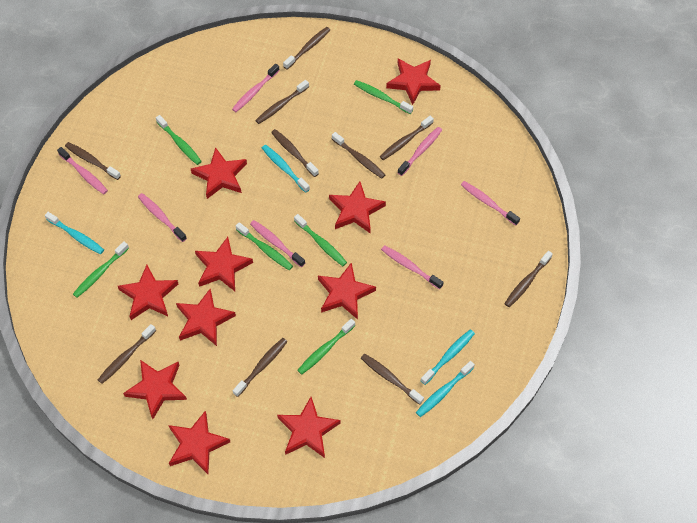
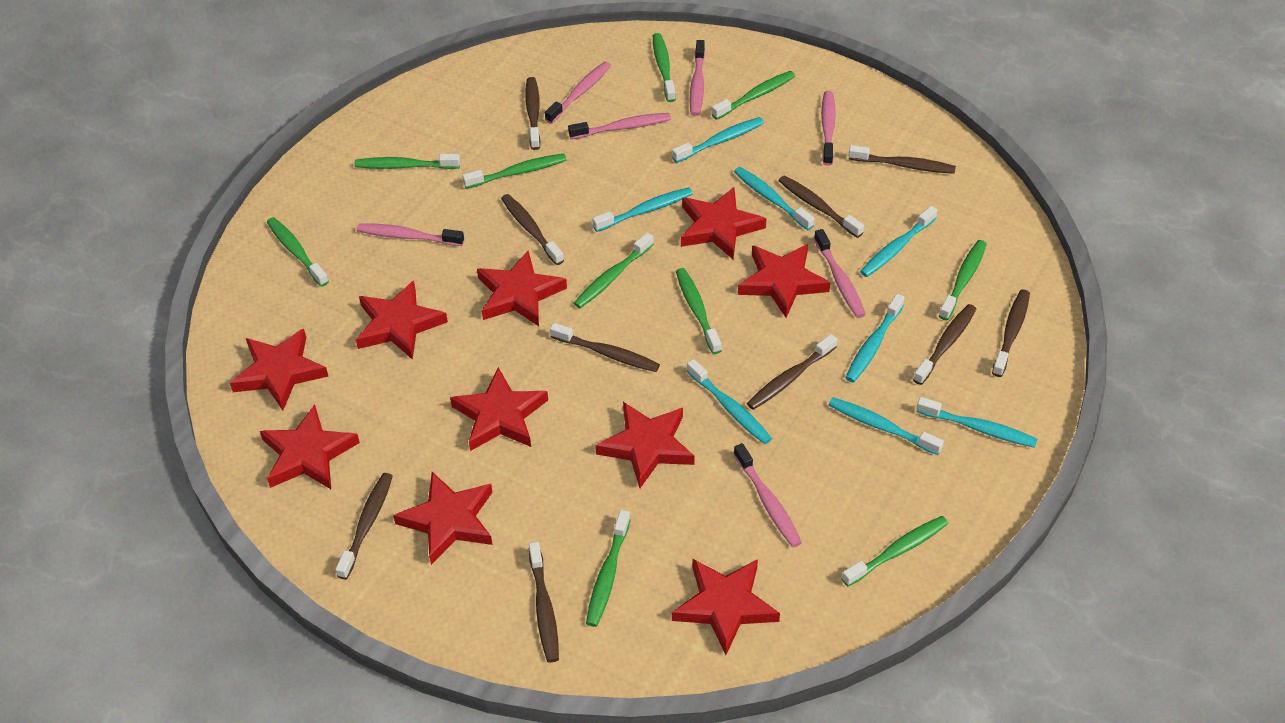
green toothbrush: 6 -> 10
turquoise toothbrush: 4 -> 8

